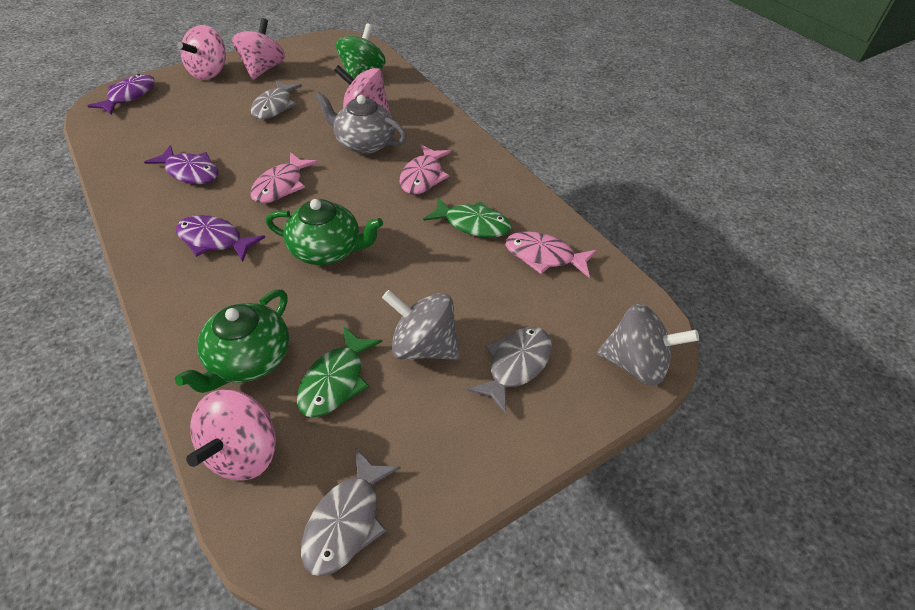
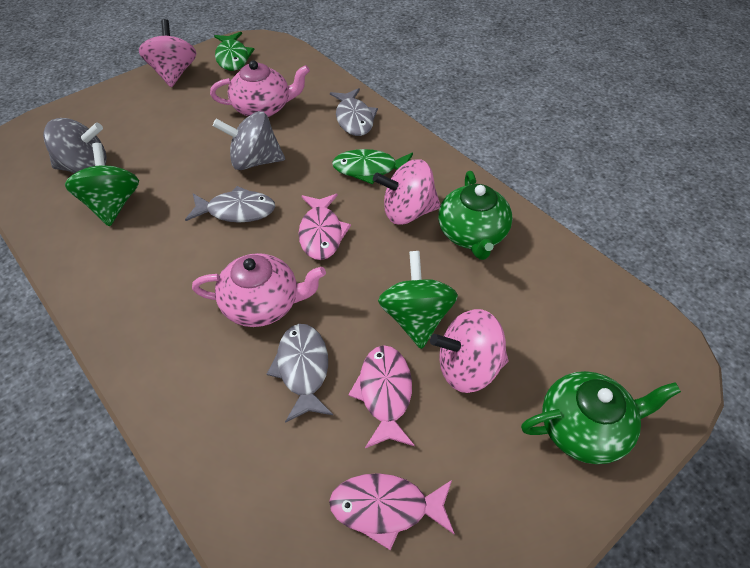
green spinning top: 1 -> 2
grey teapot: 1 -> 0
pink spinning top: 4 -> 3
pink teapot: 0 -> 2
purple fish: 3 -> 0

